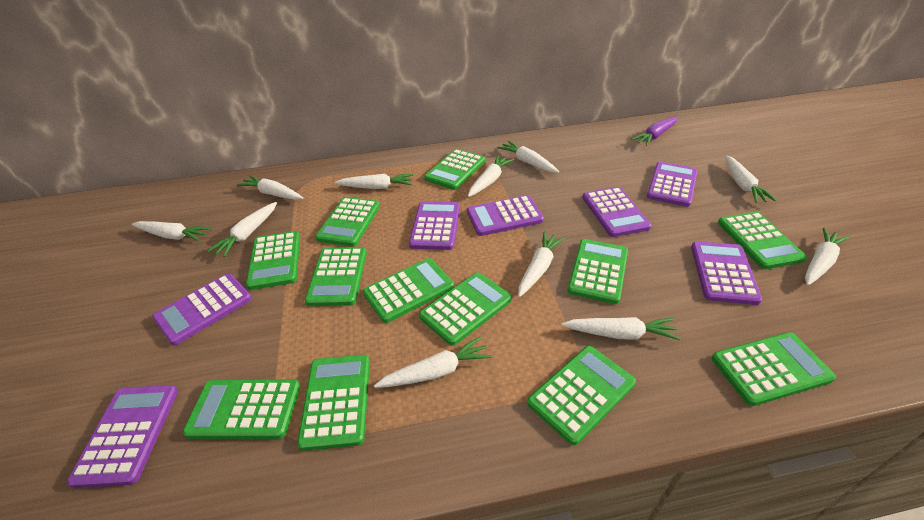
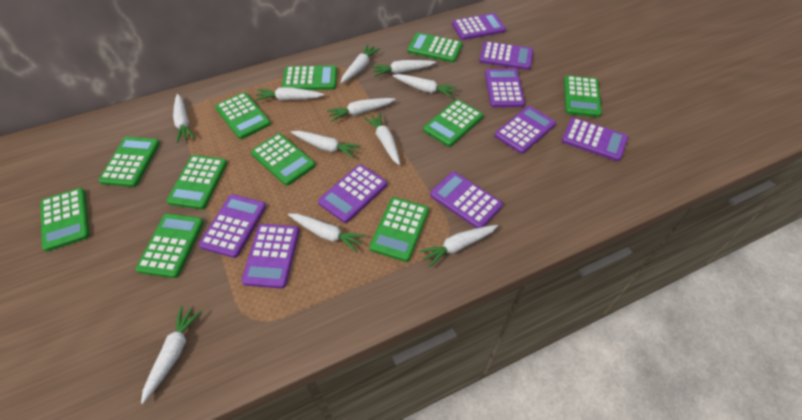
green calculator: 12 -> 11
purple calculator: 7 -> 9
purple carrot: 1 -> 0

